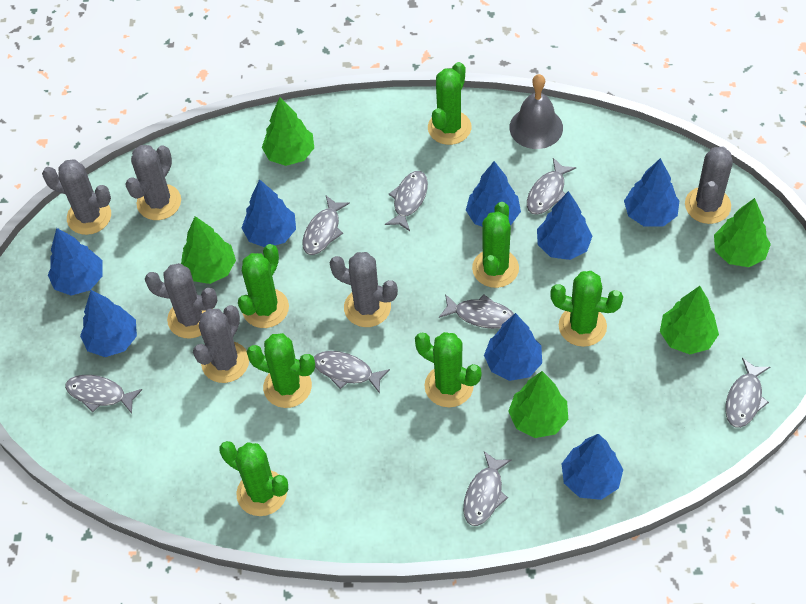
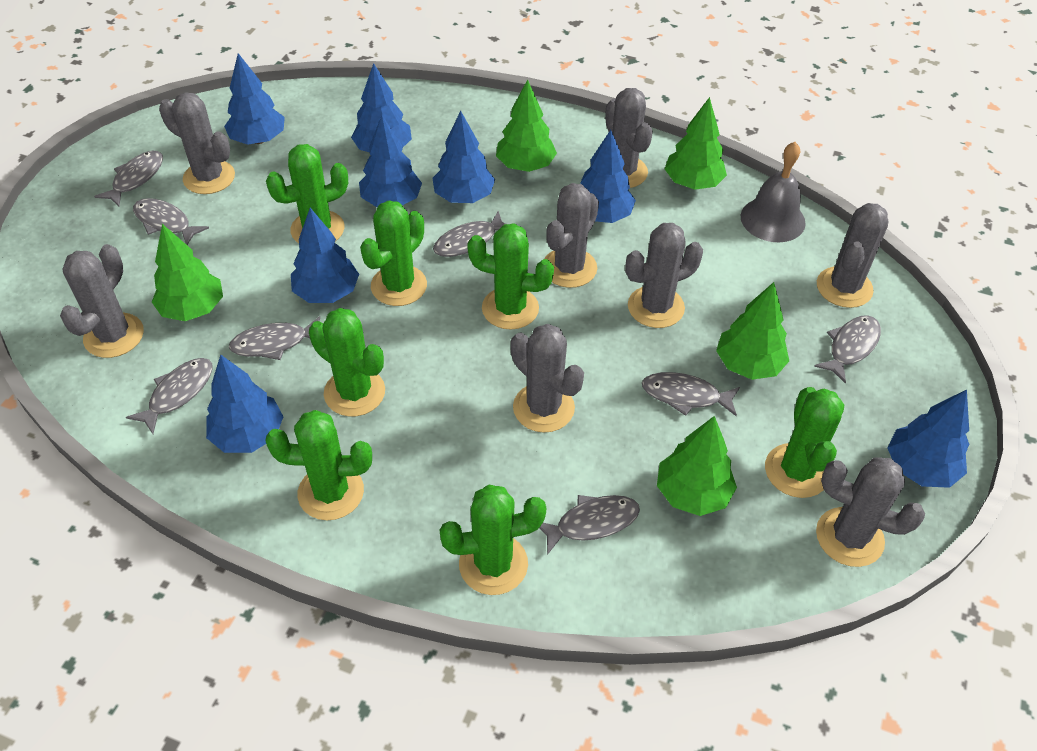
grey cactus: 6 -> 8

